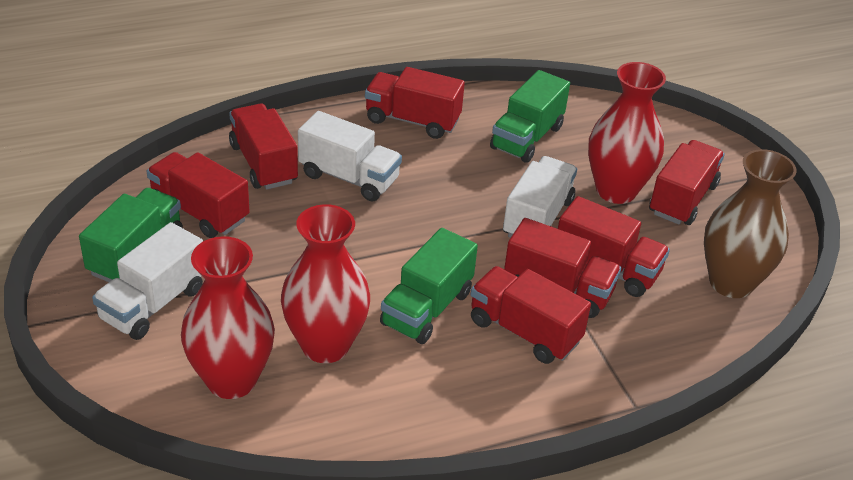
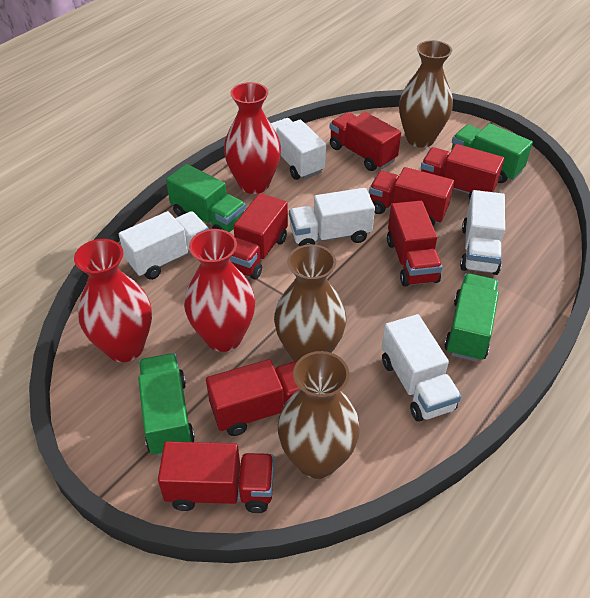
brown vase: 1 -> 3
green truck: 3 -> 4
white truck: 3 -> 5

